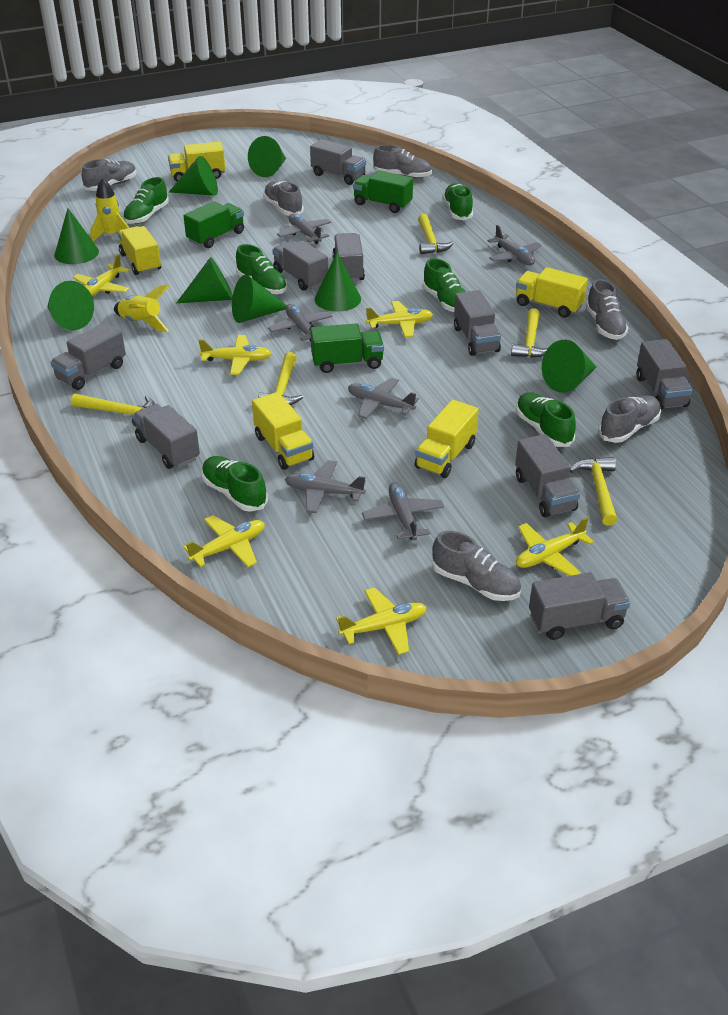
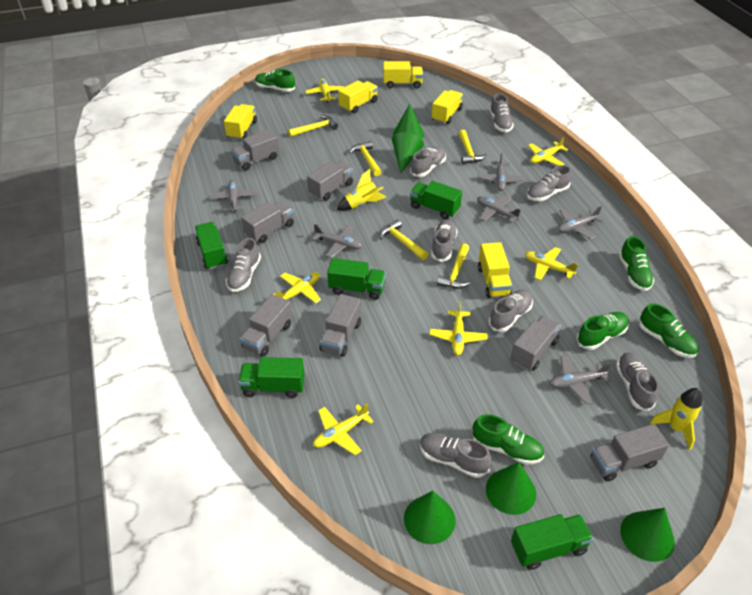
green cone: 8 -> 5
green shoe: 6 -> 5
green truck: 3 -> 5
grey shoe: 6 -> 8
grey truck: 9 -> 7

